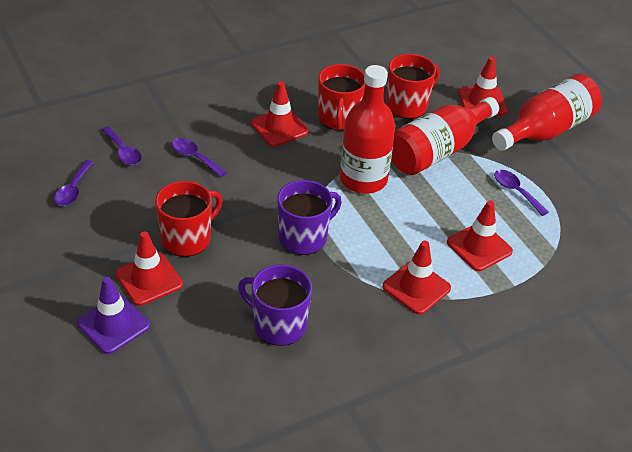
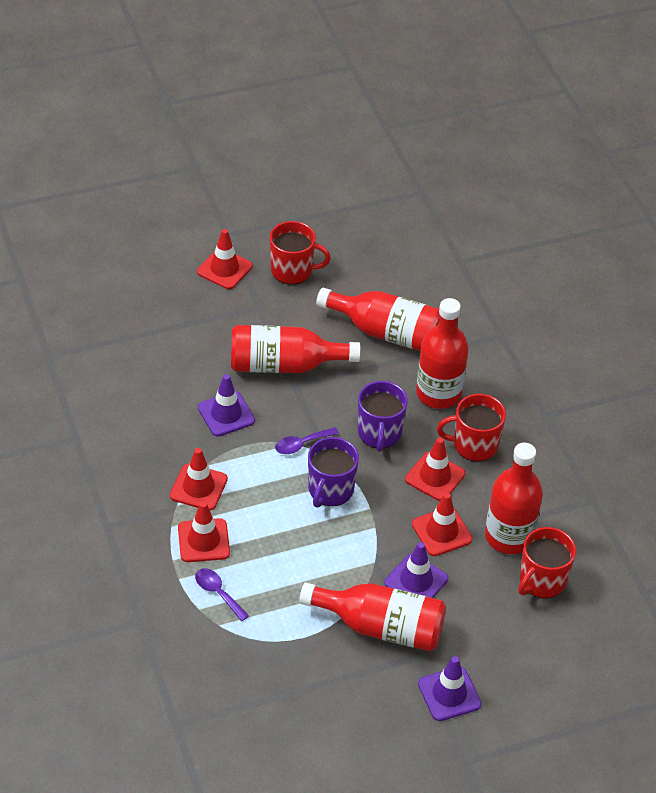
purple spoon: 4 -> 2
purple traffic cone: 1 -> 3
red bottle: 3 -> 5

